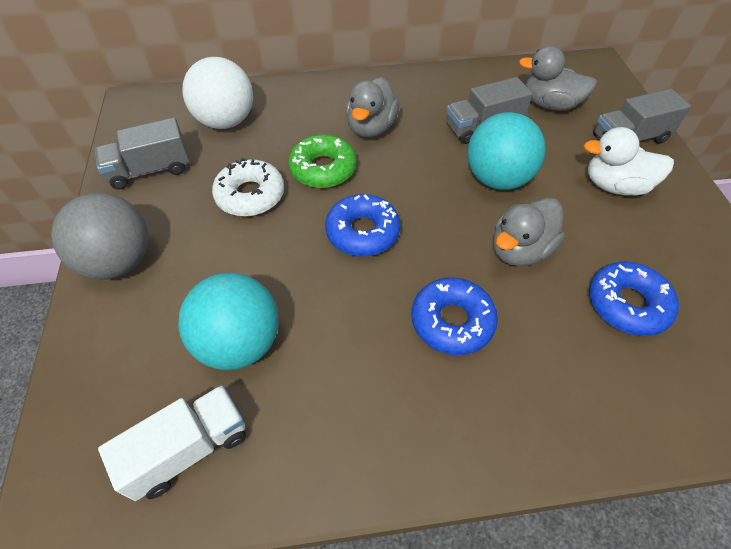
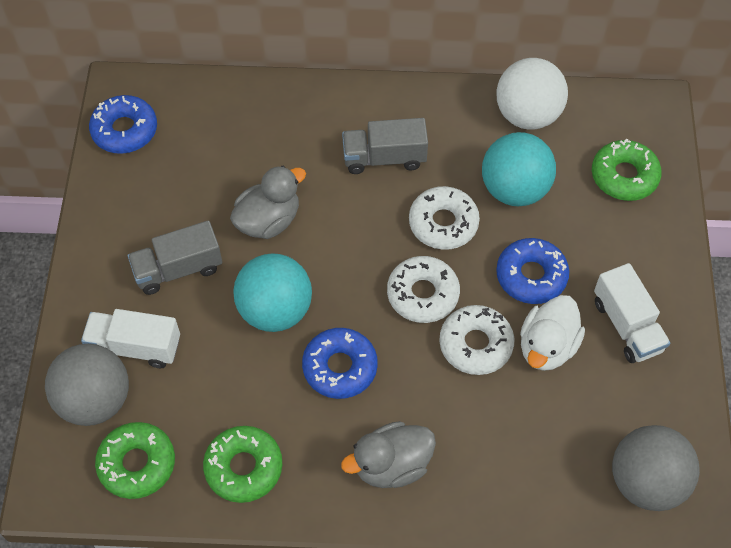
green donut: 1 -> 3
grey ball: 1 -> 2
grey duck: 3 -> 2
grey truck: 3 -> 2
white donut: 1 -> 3
white truck: 1 -> 2

